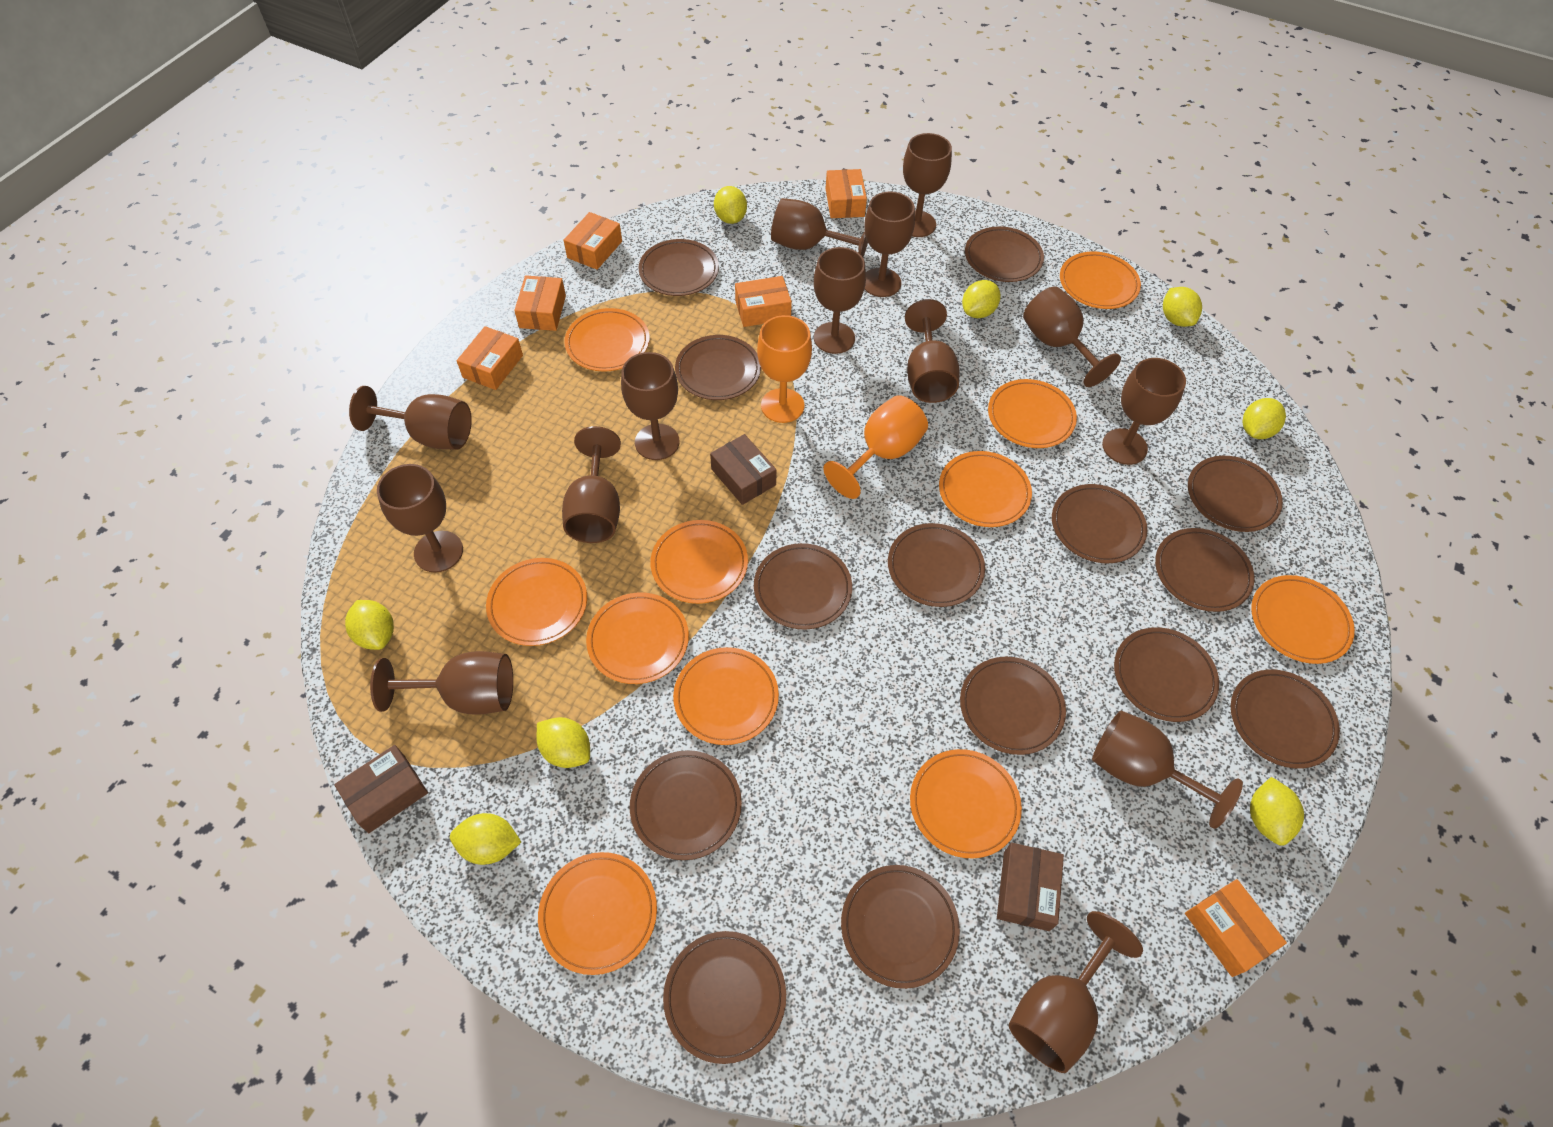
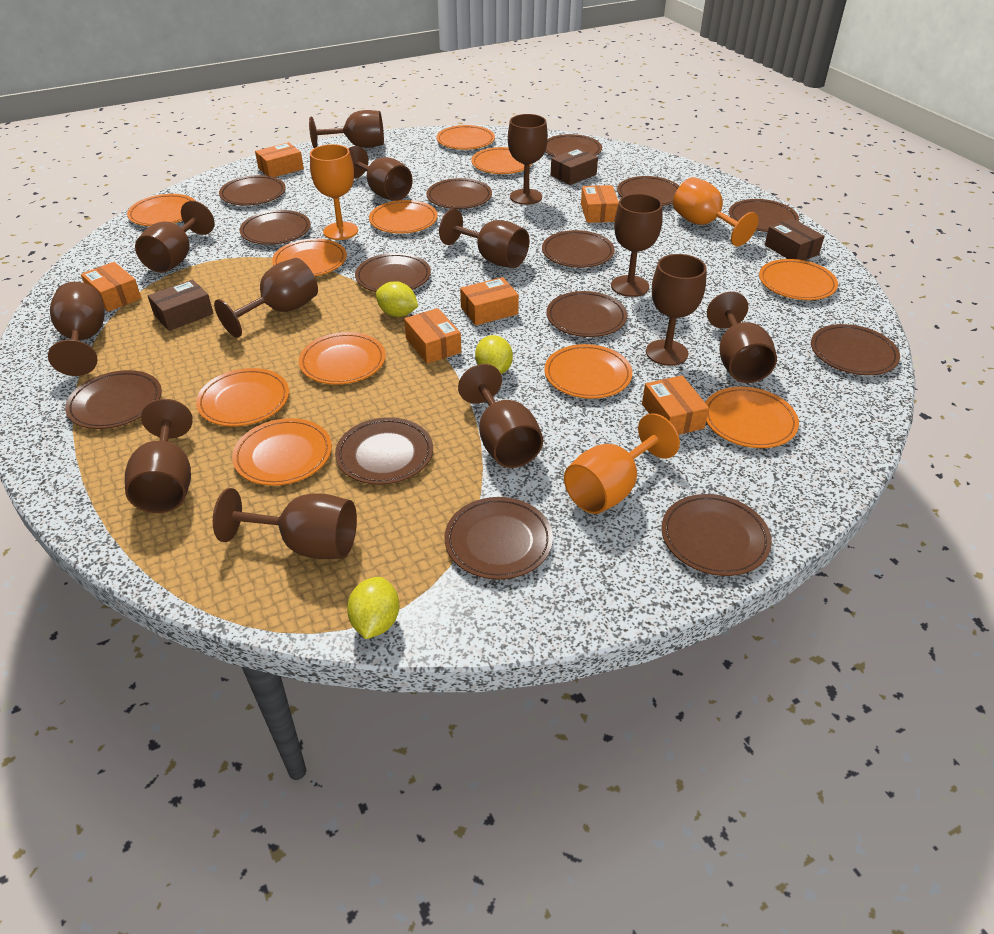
brown goblet: 14 -> 13
orange goblet: 2 -> 3
yellow lemon: 8 -> 3

